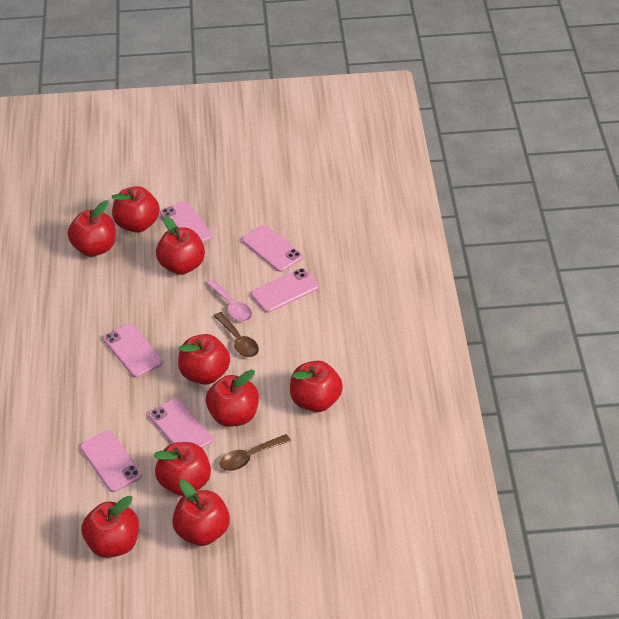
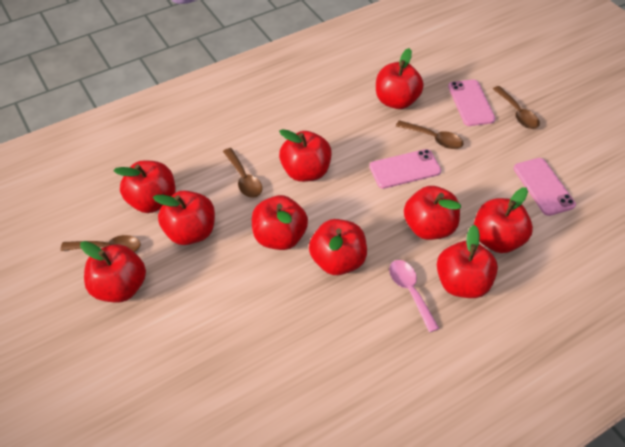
brown spoon: 2 -> 4
pink phone: 6 -> 3
red apple: 9 -> 10

